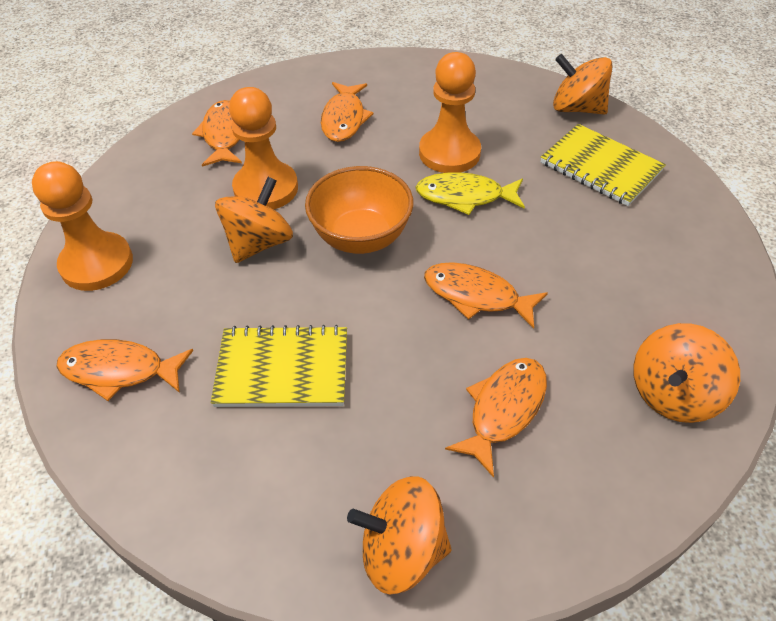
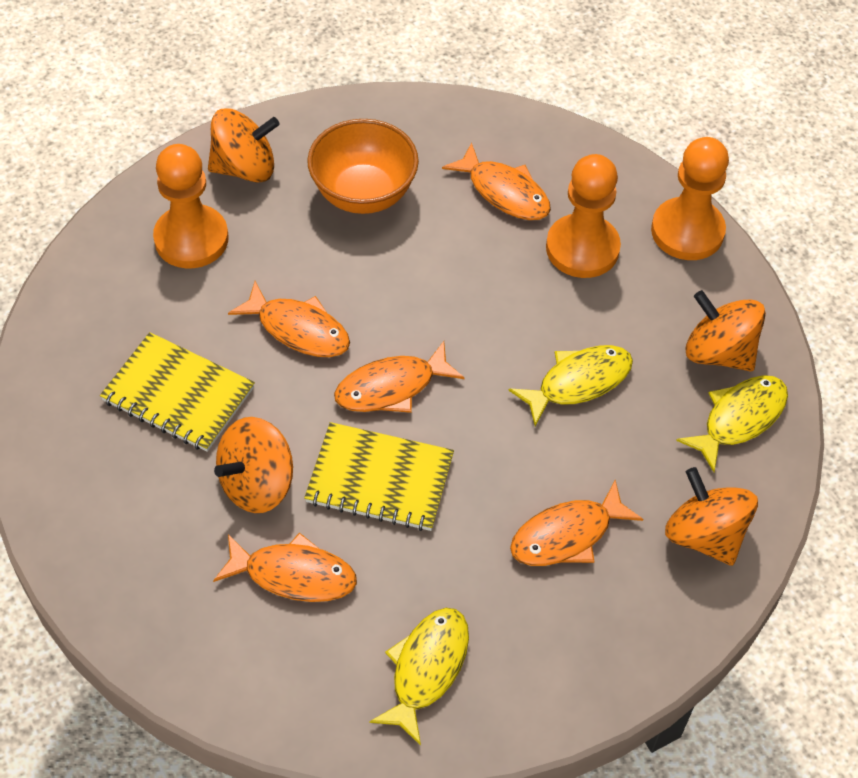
yellow fish: 1 -> 3

